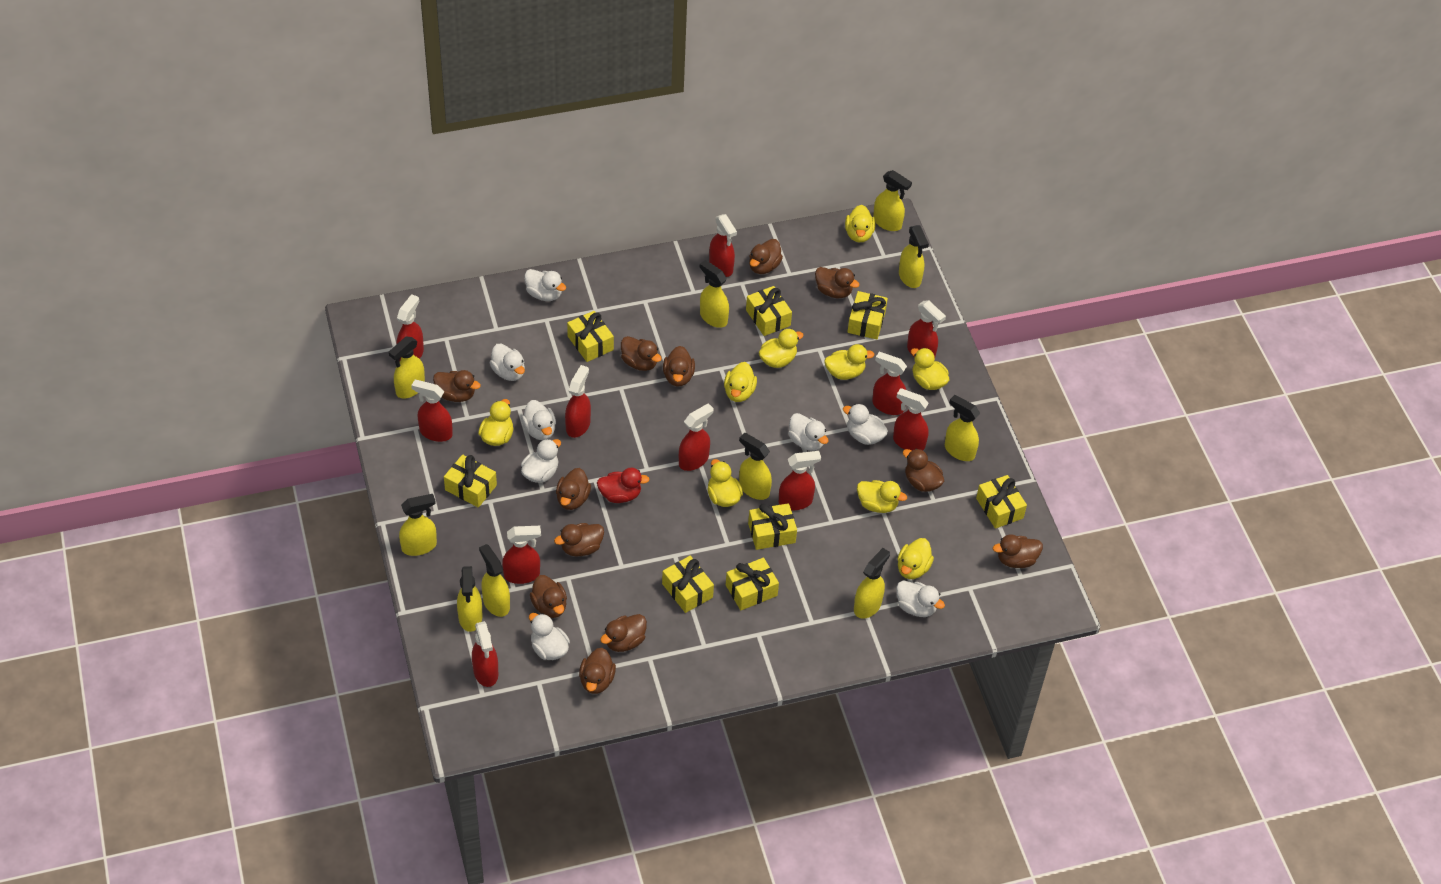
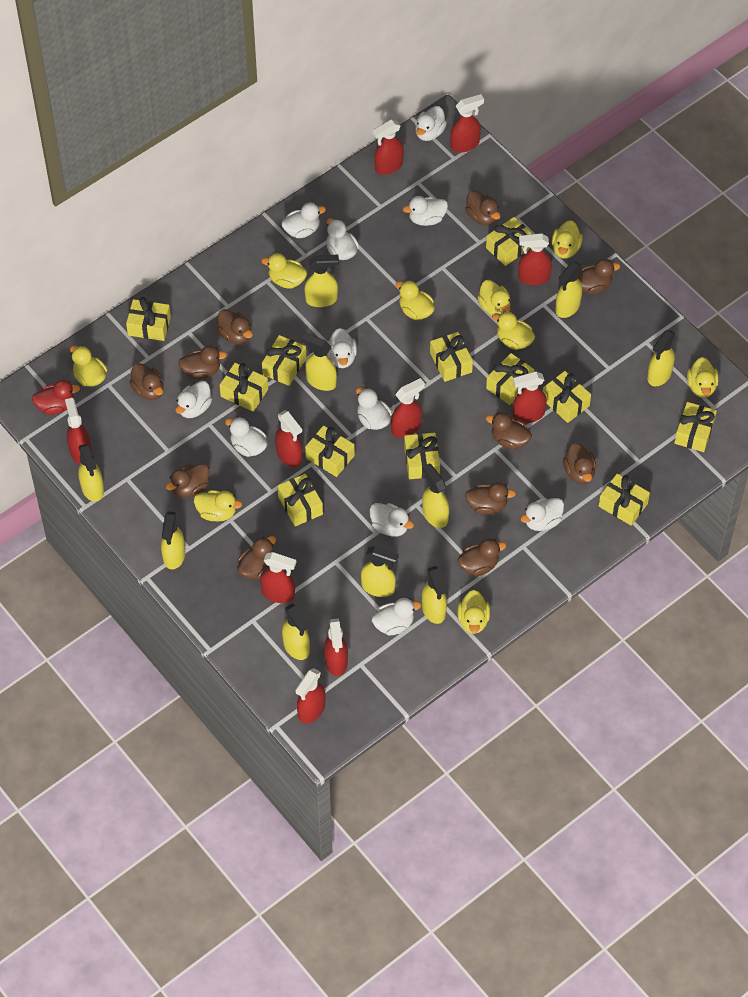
brown duck: 12 -> 11
red spray bottle: 11 -> 10
white duck: 8 -> 11
yellow gift: 8 -> 12

